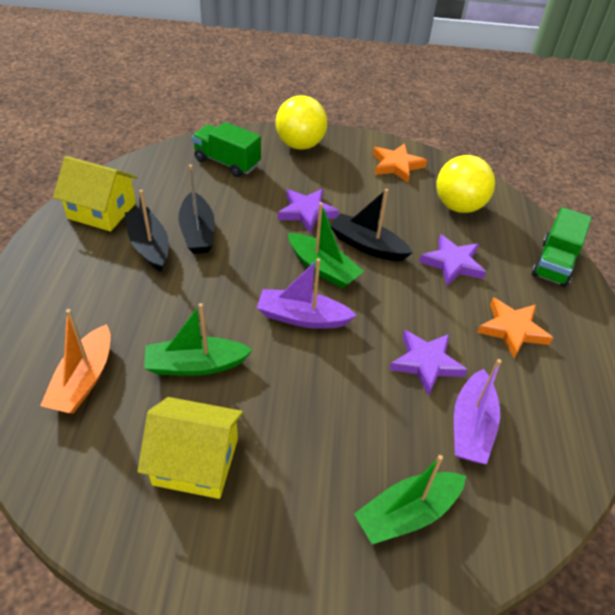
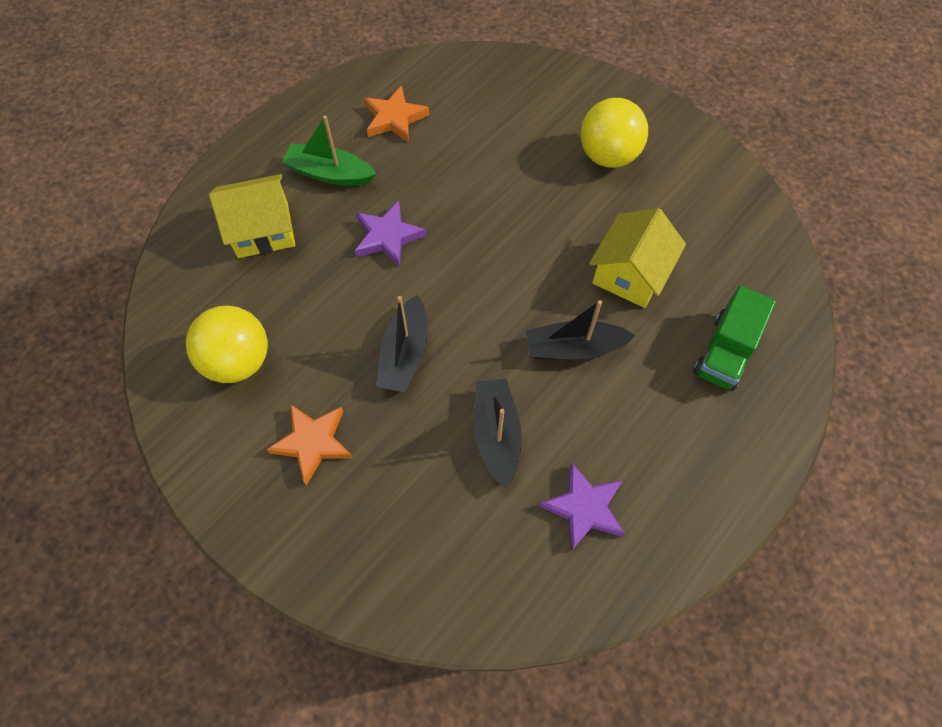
green boat: 3 -> 1
green truck: 2 -> 1
orange boat: 1 -> 0
purple boat: 2 -> 0
purple star: 3 -> 2

